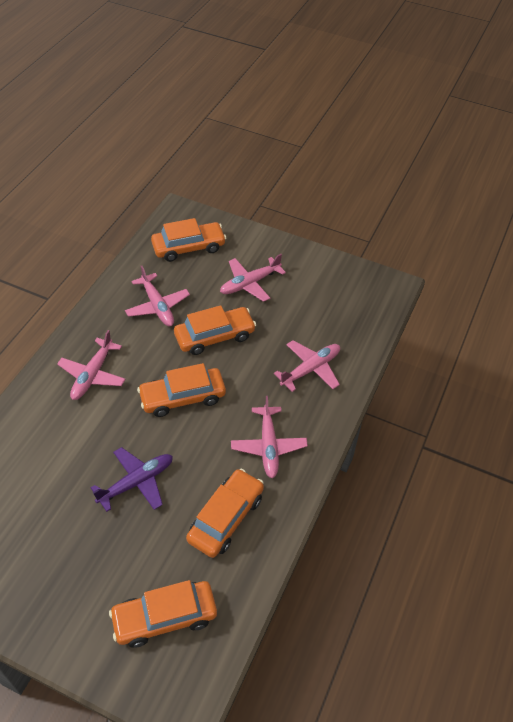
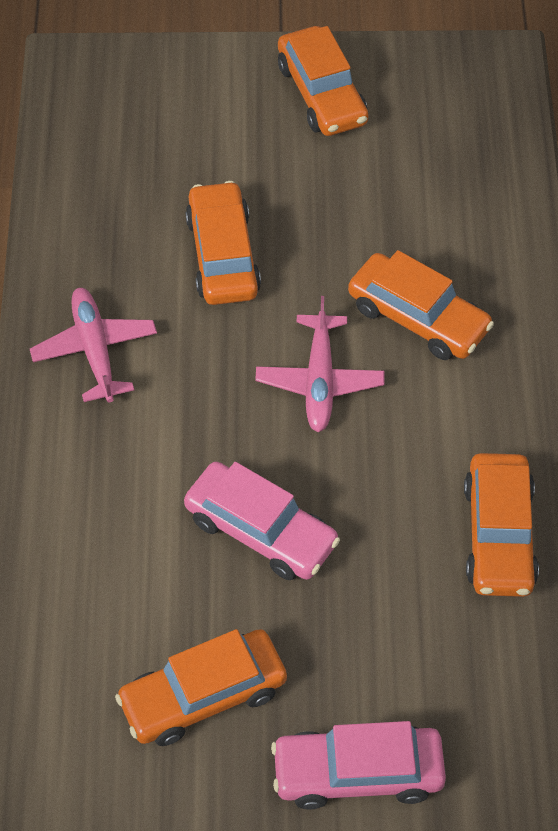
pink car: 0 -> 2
pink plane: 5 -> 2
purple plane: 1 -> 0

